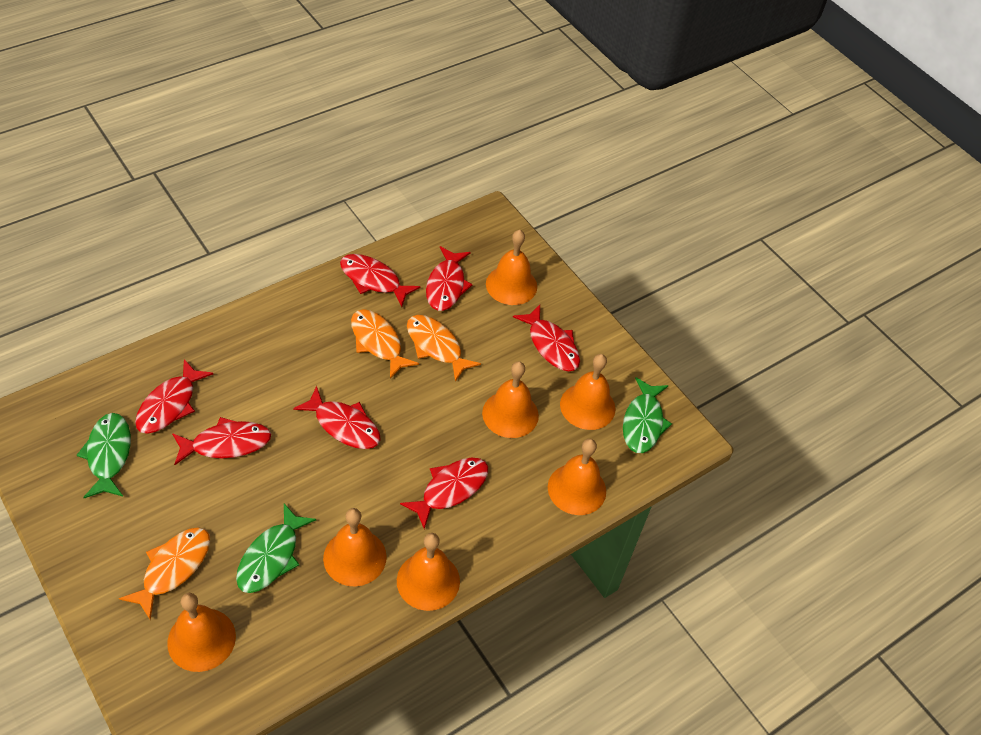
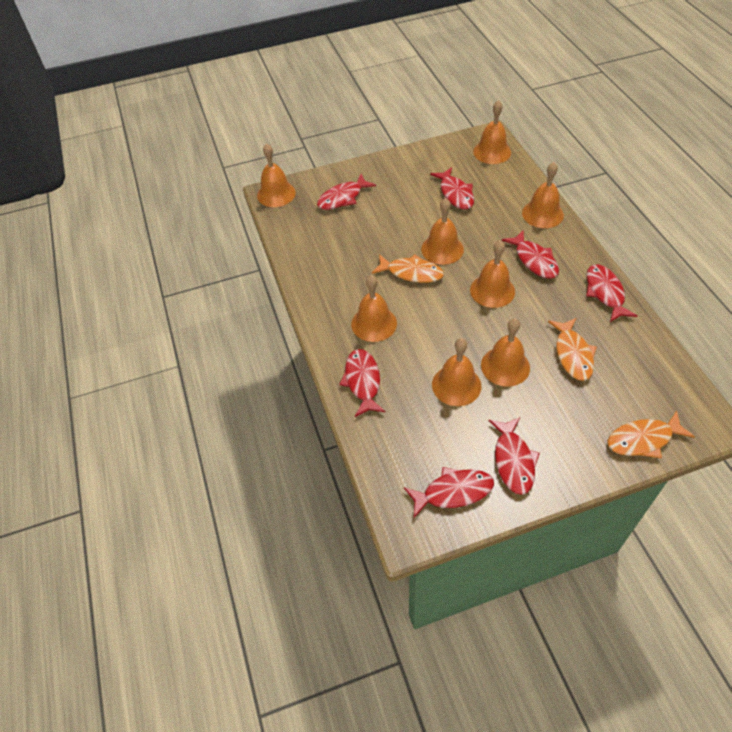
green fish: 3 -> 0
orange bell: 7 -> 8

